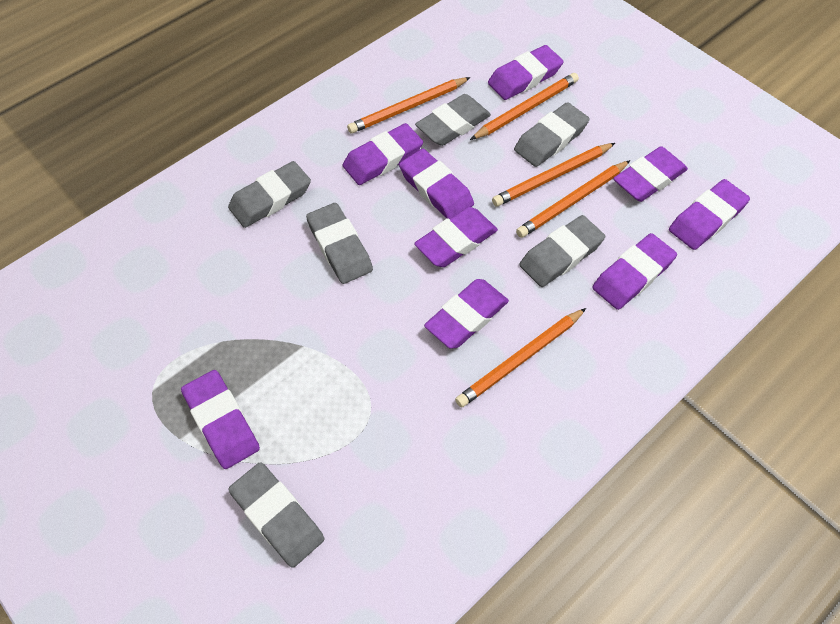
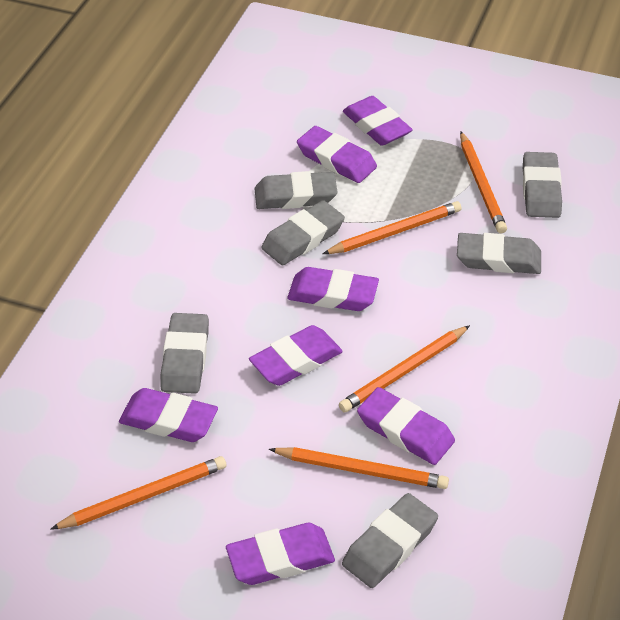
purple eraser: 9 -> 7

